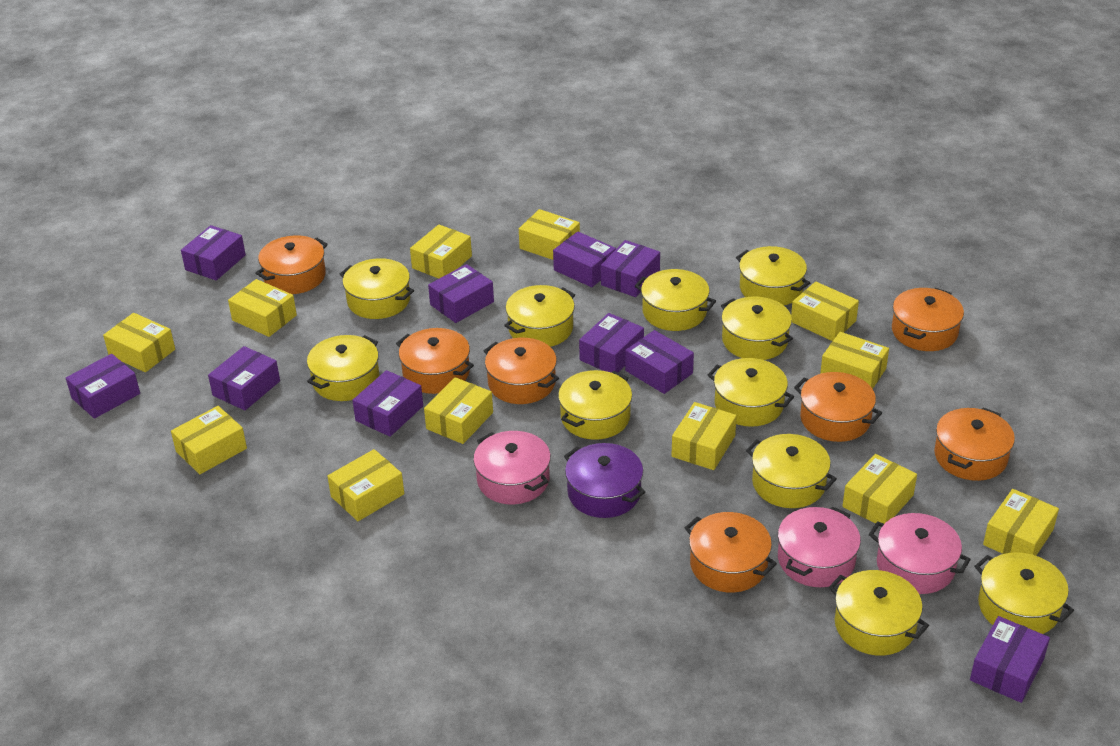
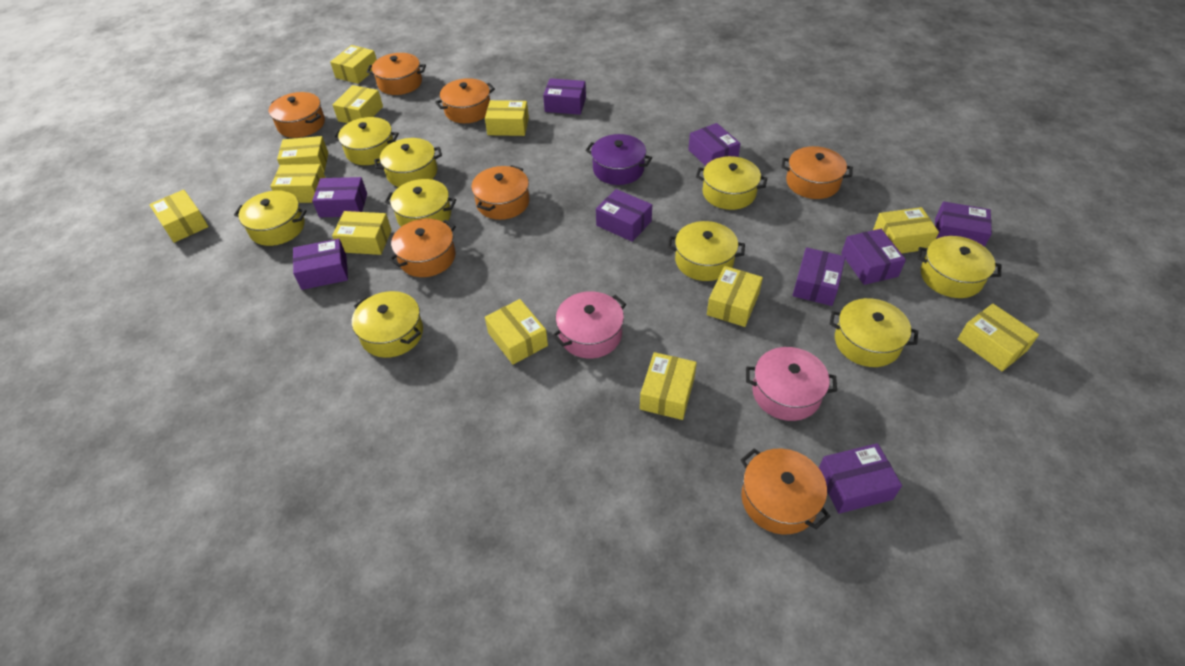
pink pot: 3 -> 2
purple box: 10 -> 9
yellow pot: 11 -> 9

